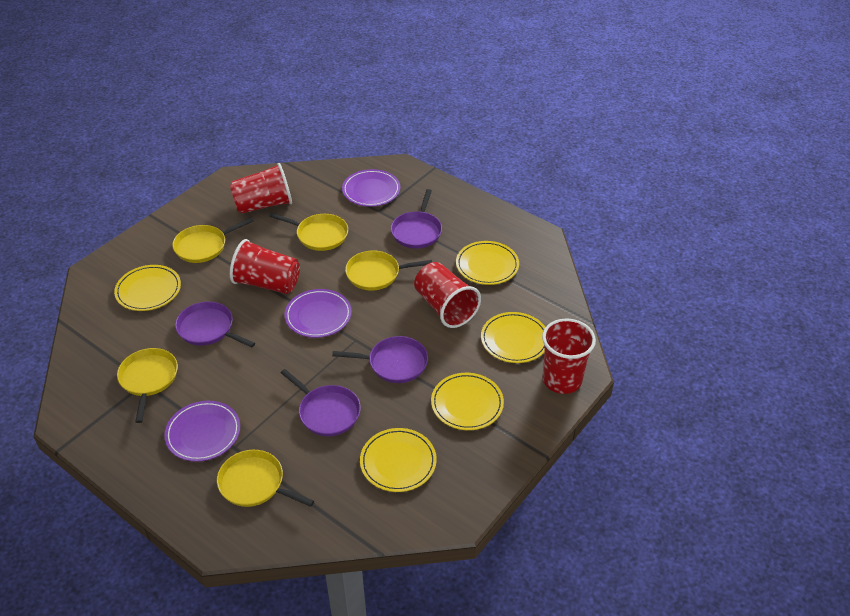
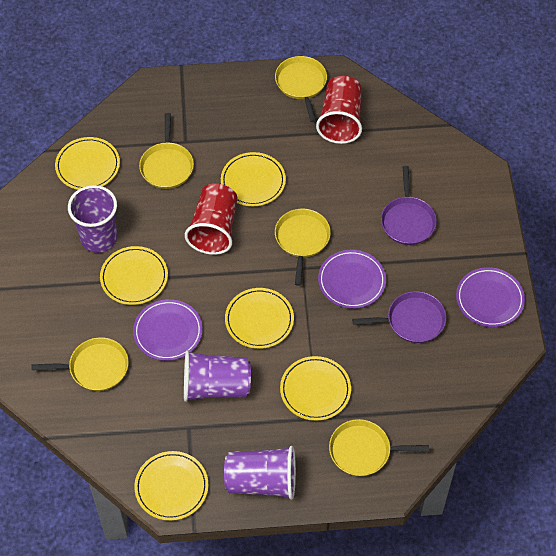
purple cup: 0 -> 3
purple pan: 4 -> 2
red cup: 4 -> 2
yellow plate: 5 -> 6

